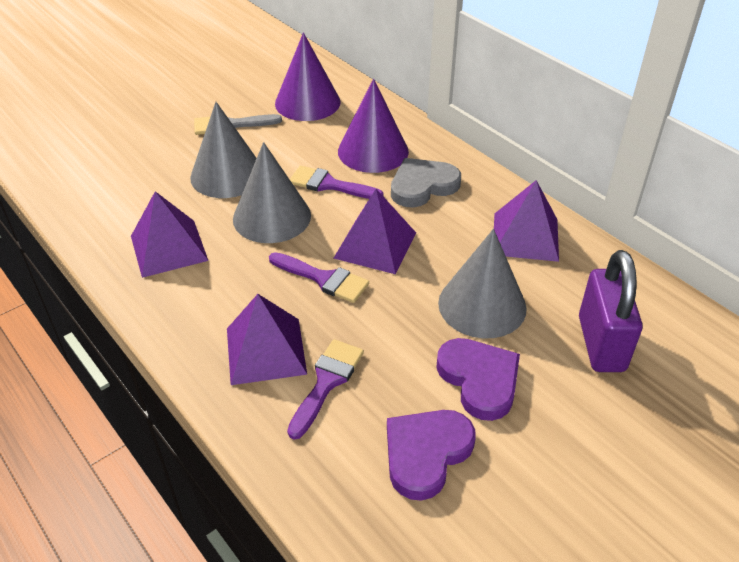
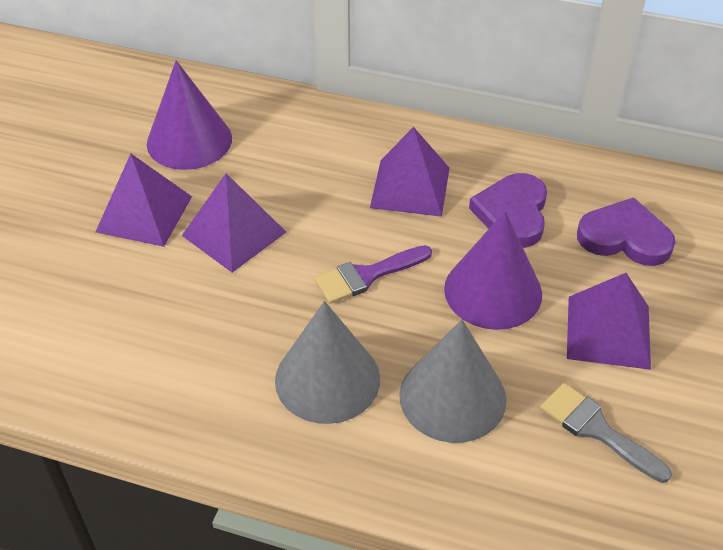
grey cone: 3 -> 2
grey heart: 1 -> 0
purple brush: 3 -> 1
purple padlock: 1 -> 0

